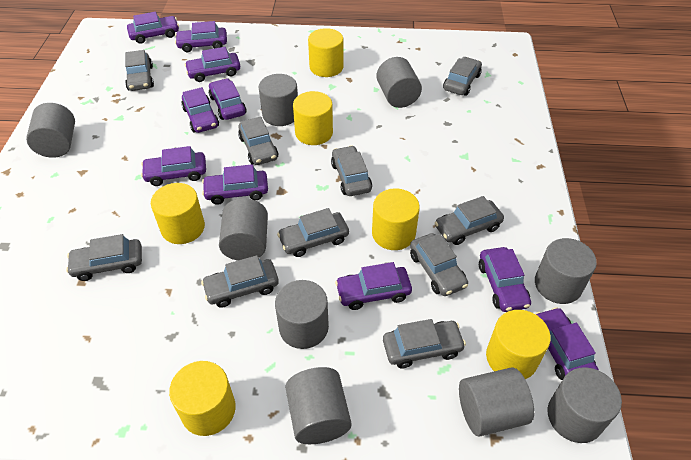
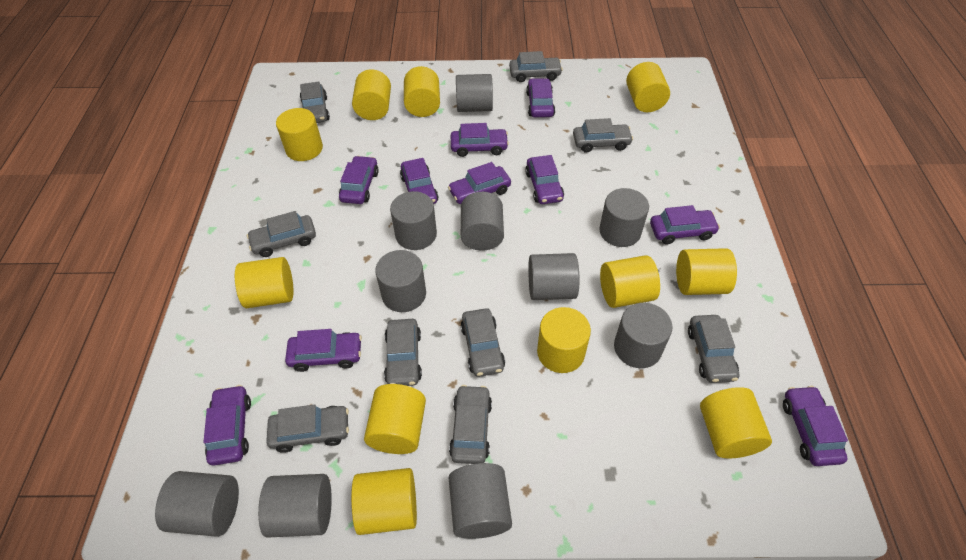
grey car: 10 -> 9
grey cylinder: 9 -> 10
yellow cylinder: 6 -> 11

